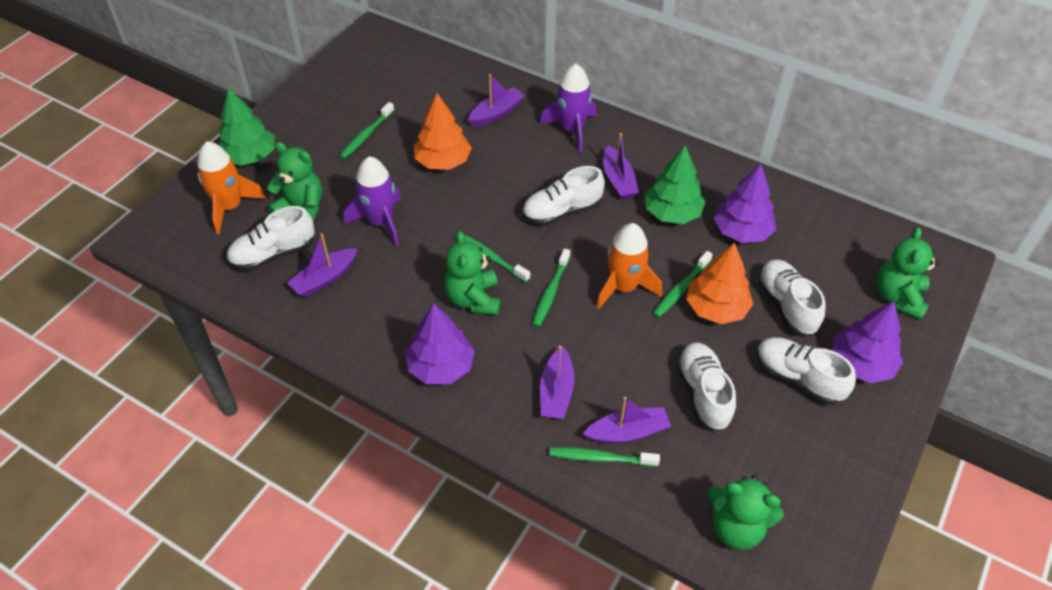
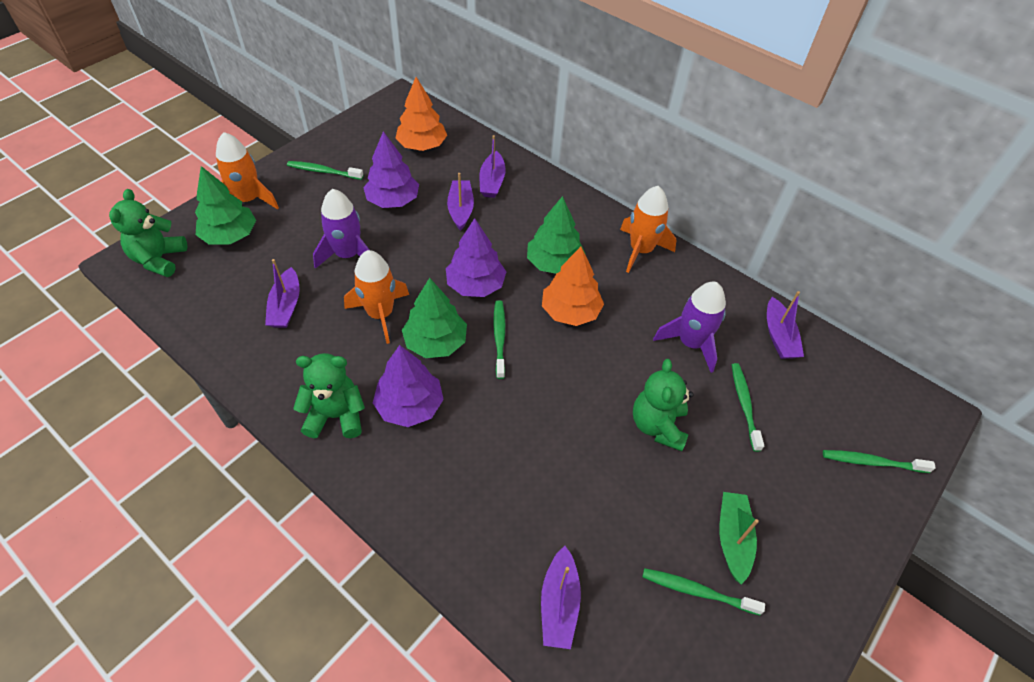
green boat: 0 -> 1
green teddy bear: 4 -> 3
green tree: 2 -> 3
orange rocket: 2 -> 3
white shoe: 5 -> 0

